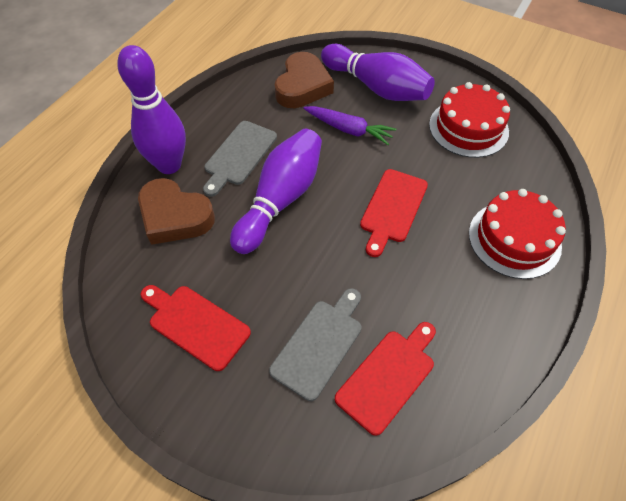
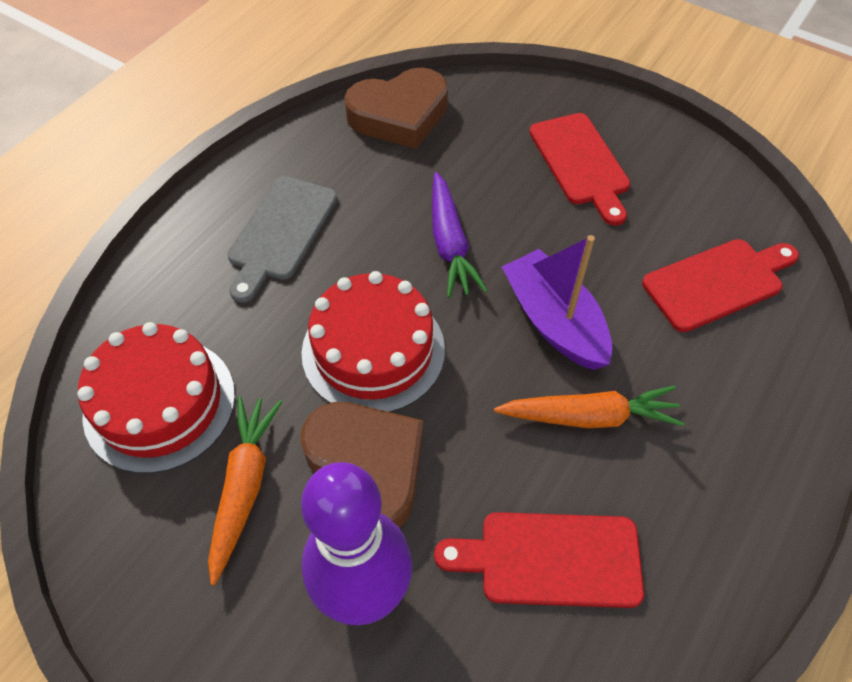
grey cutting board: 2 -> 1
orange carrot: 0 -> 2
purple boat: 0 -> 1
purple bowling pin: 3 -> 1

